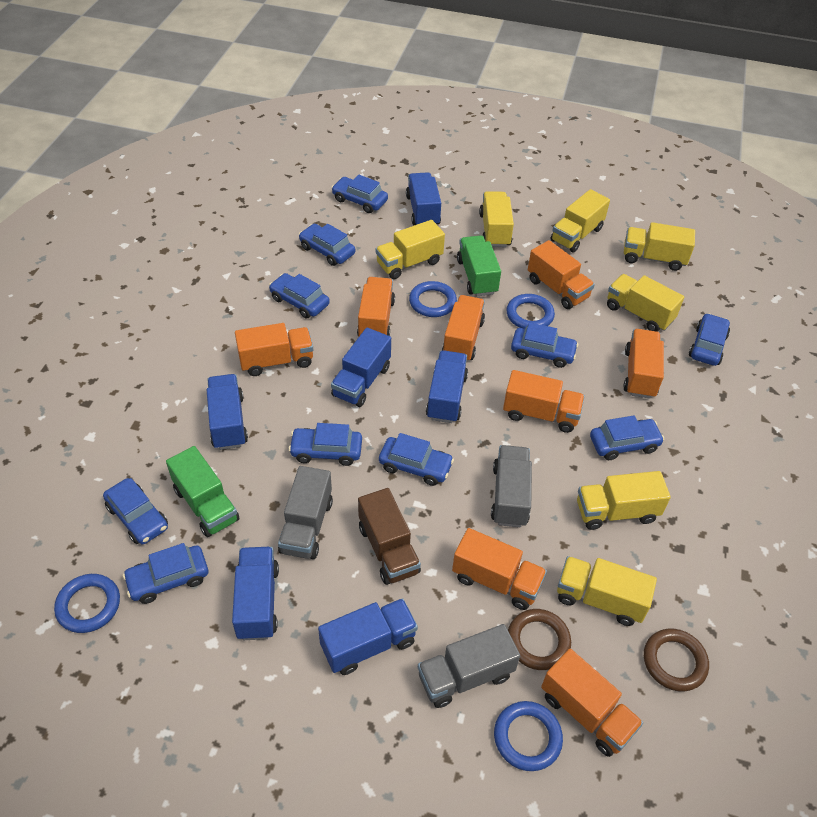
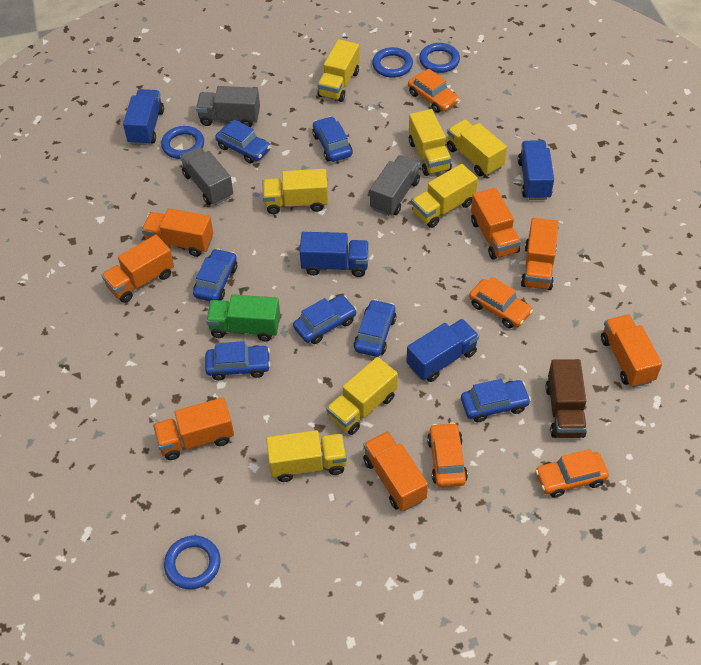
blue car: 10 -> 7
blue truck: 6 -> 4
brown ring: 2 -> 0
green truck: 2 -> 1
orange car: 0 -> 4
orange truck: 8 -> 7

